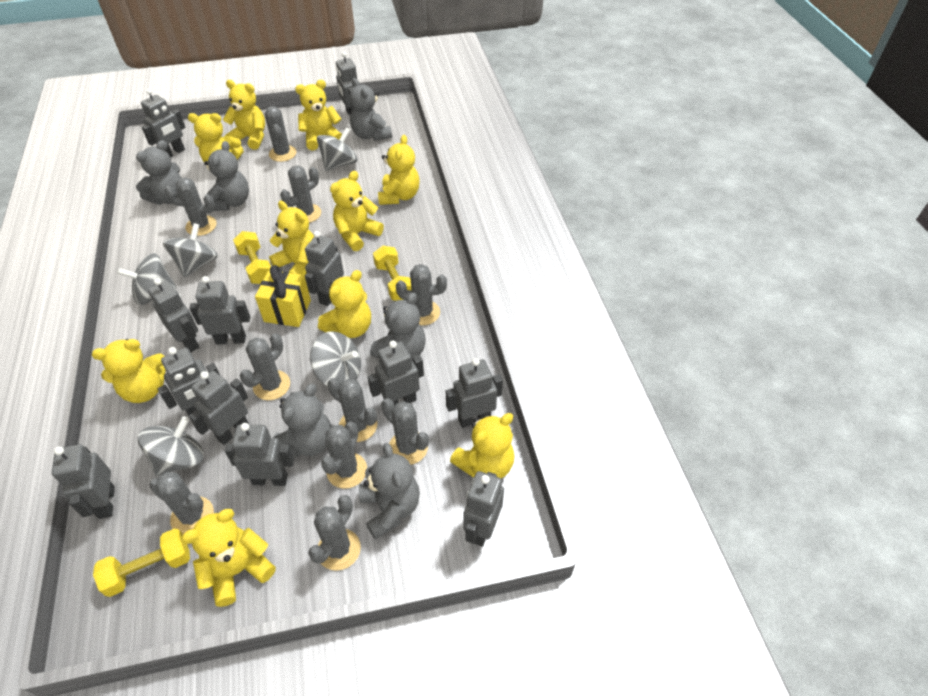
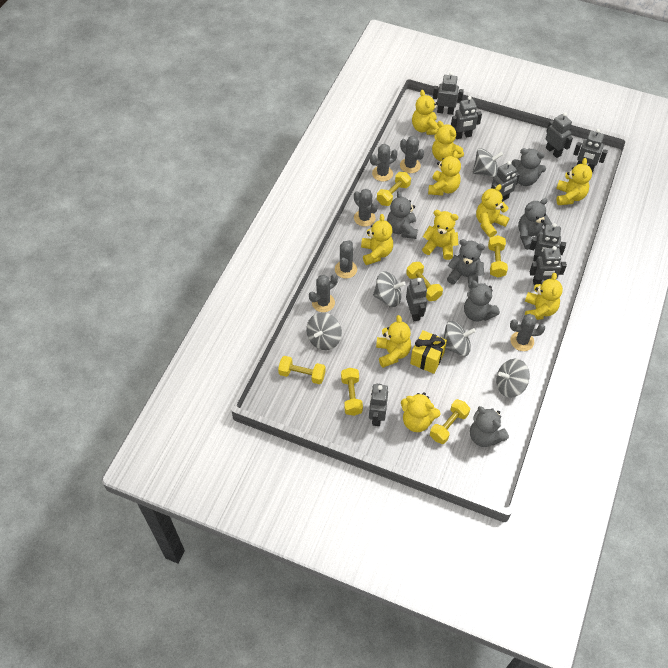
grey cactus: 10 -> 6
grey robot: 12 -> 9
yellow dumbbell: 3 -> 6

